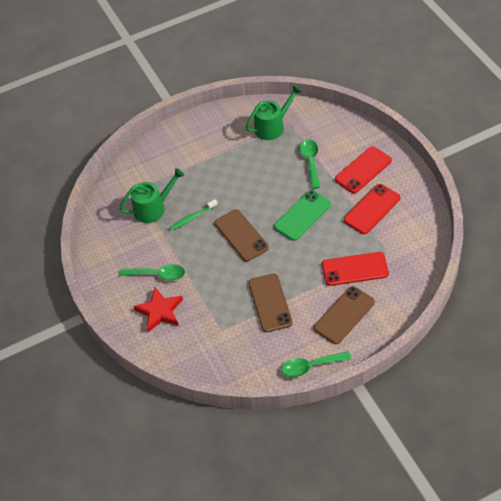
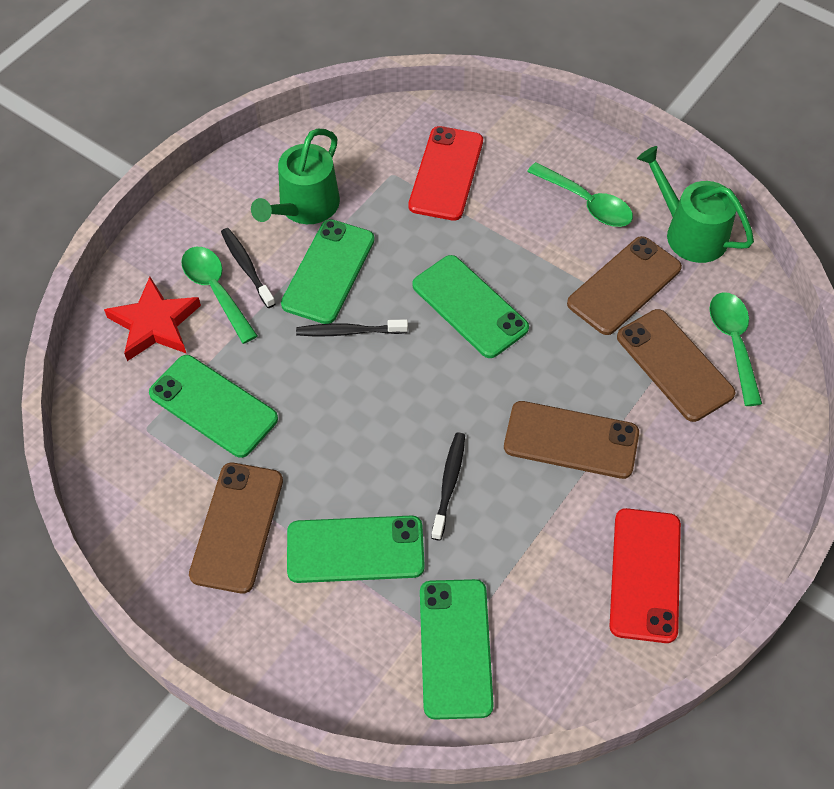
black toothbrush: 0 -> 3
brown phone: 3 -> 4
green phone: 1 -> 5
green toothbrush: 1 -> 0
red phone: 3 -> 2

